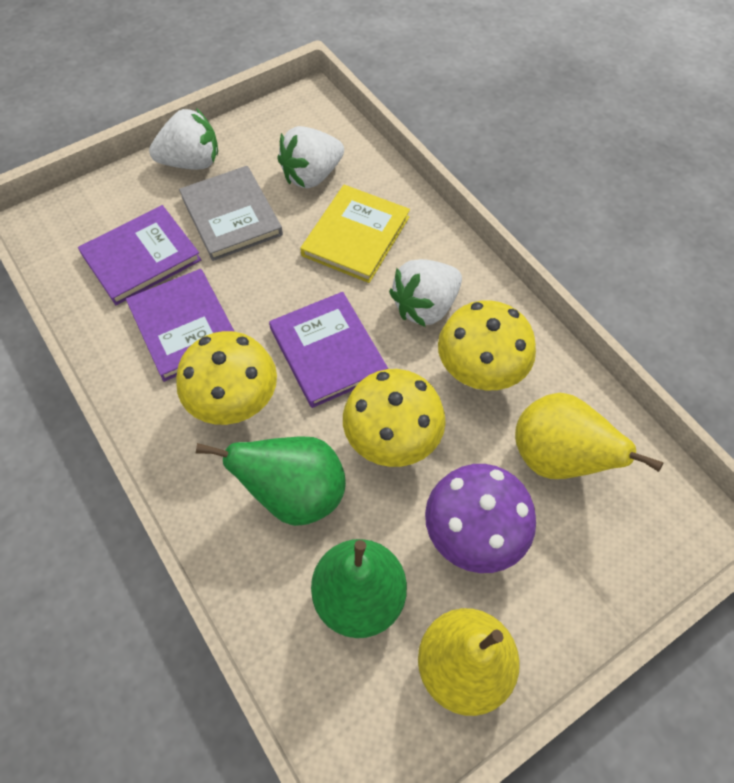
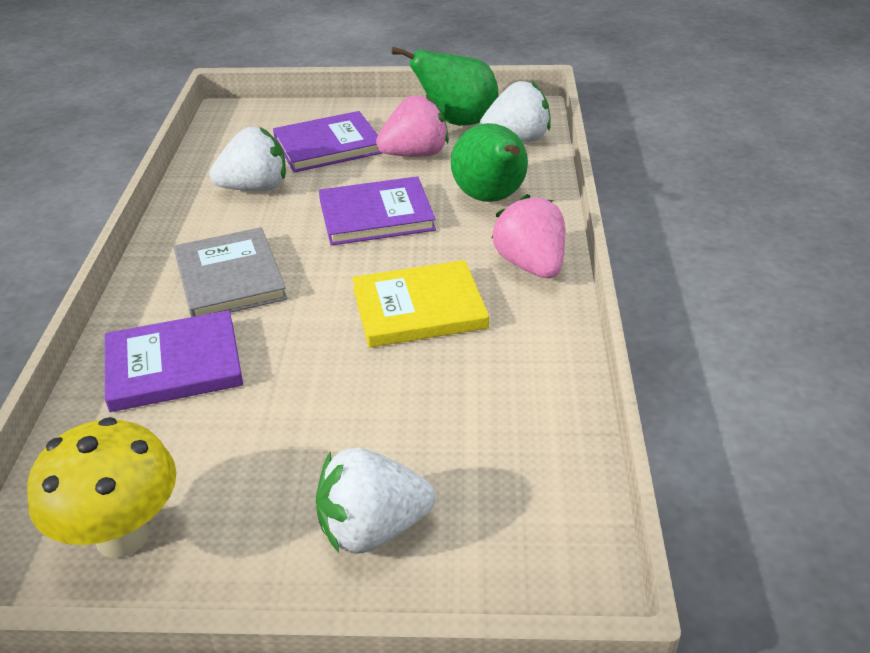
pink strawberry: 0 -> 2
purple mushroom: 1 -> 0
yellow mushroom: 3 -> 1
yellow pear: 2 -> 0

